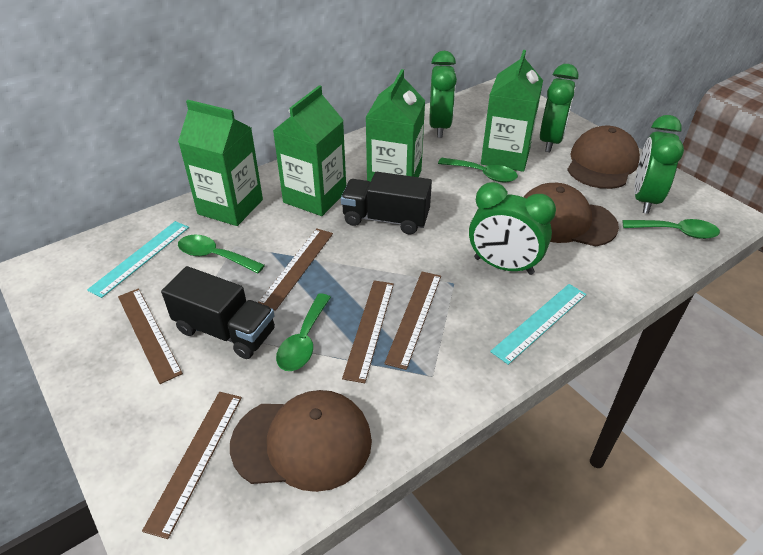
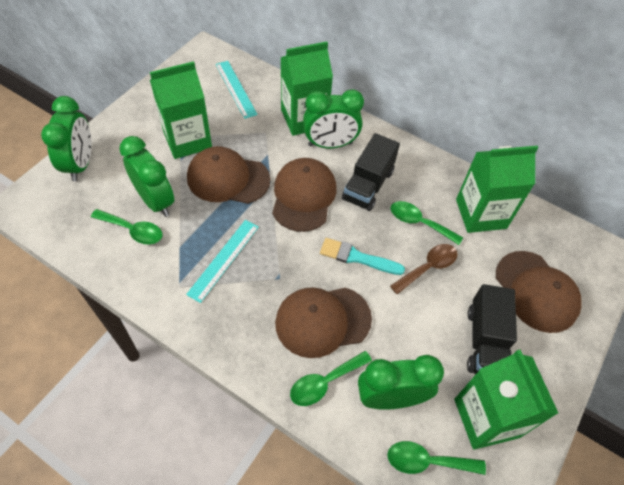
brown cap: 3 -> 4
brown ruler: 5 -> 0
brown spoon: 0 -> 1
turquoise brush: 0 -> 1

